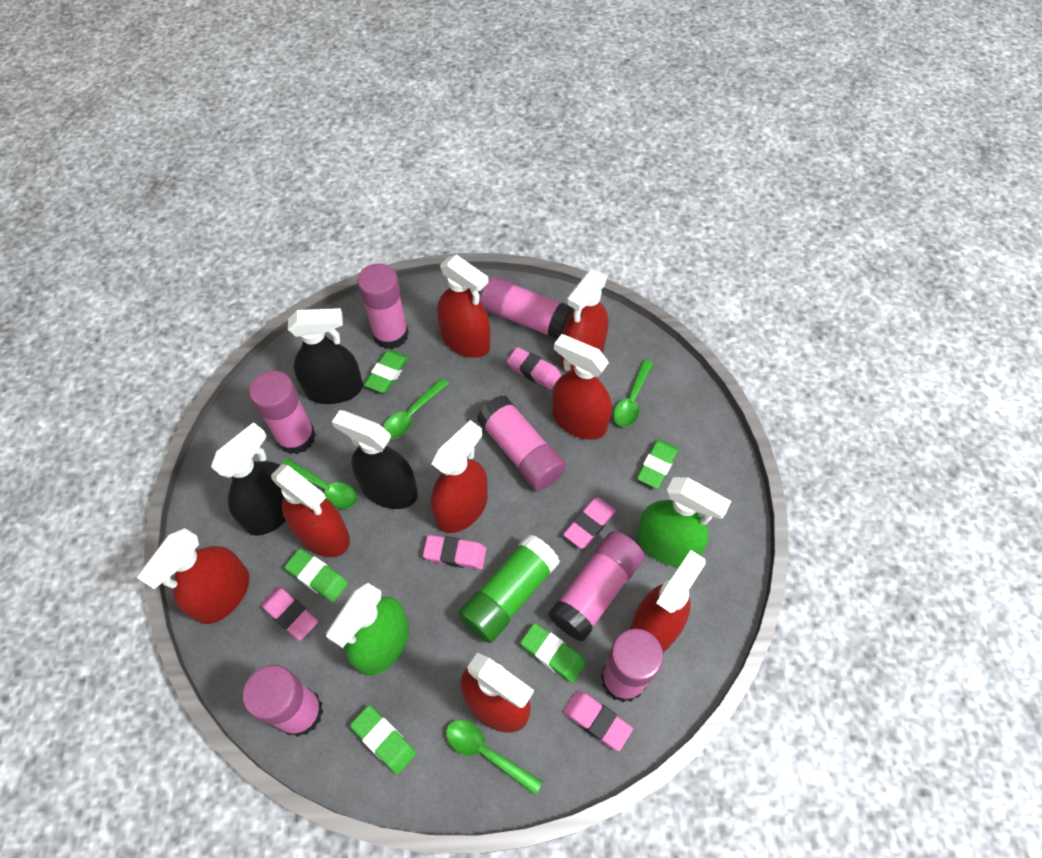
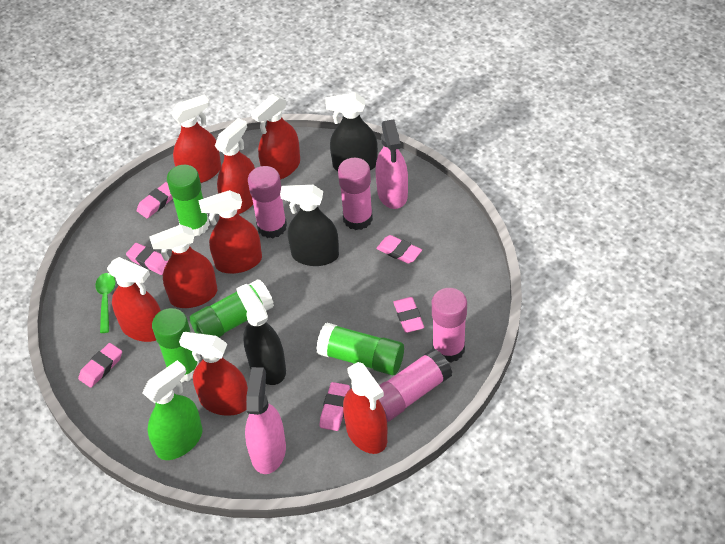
green eraser: 5 -> 0
green glue stick: 1 -> 4
green spoon: 4 -> 1
green spray bottle: 2 -> 1
pink eraser: 5 -> 6
pink glue stick: 7 -> 4
pink spray bottle: 0 -> 2

